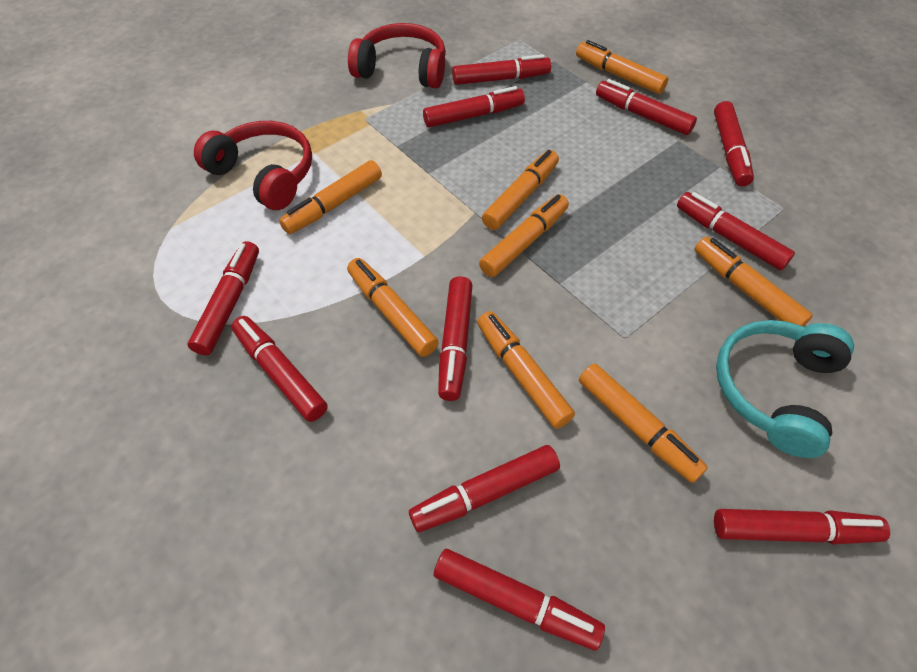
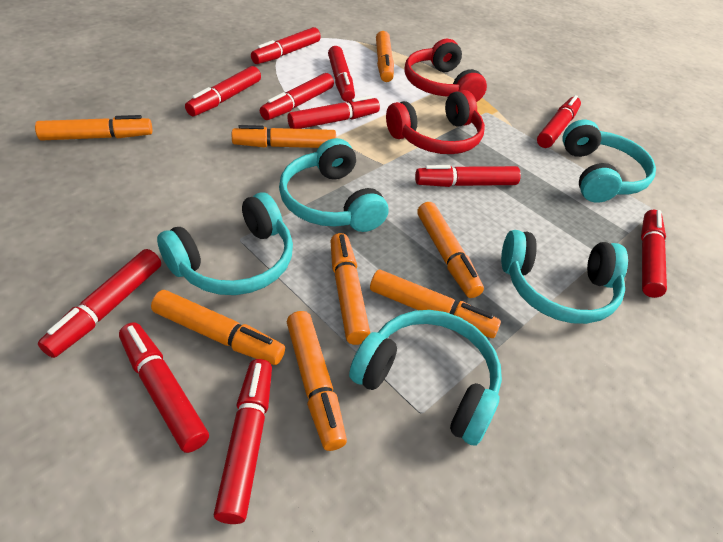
turquoise headphones: 1 -> 5

